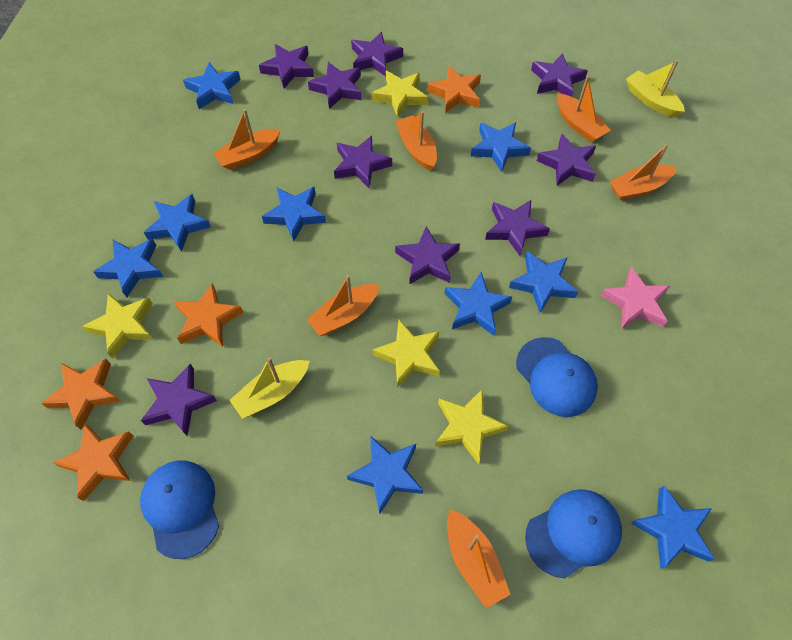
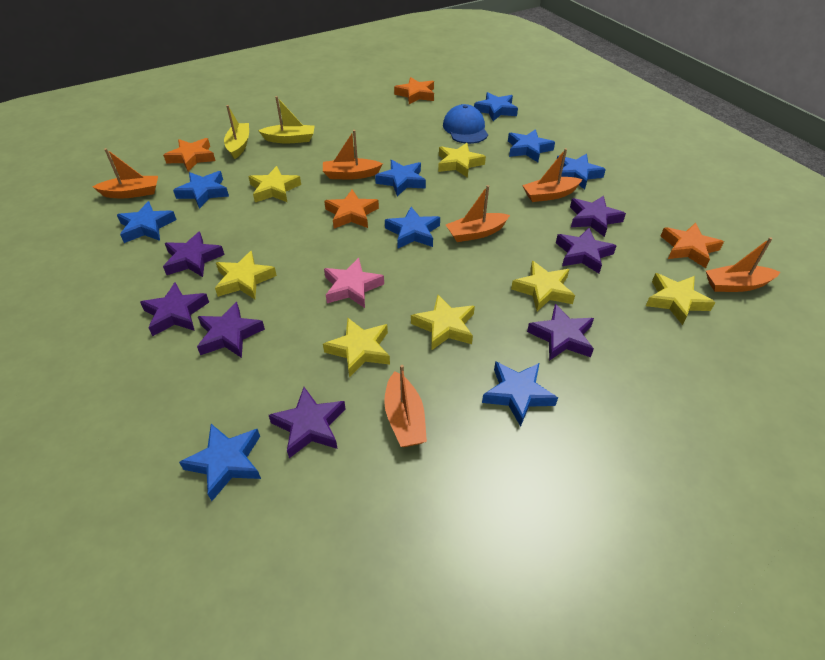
blue cap: 3 -> 1
purple star: 9 -> 7
yellow star: 4 -> 7

